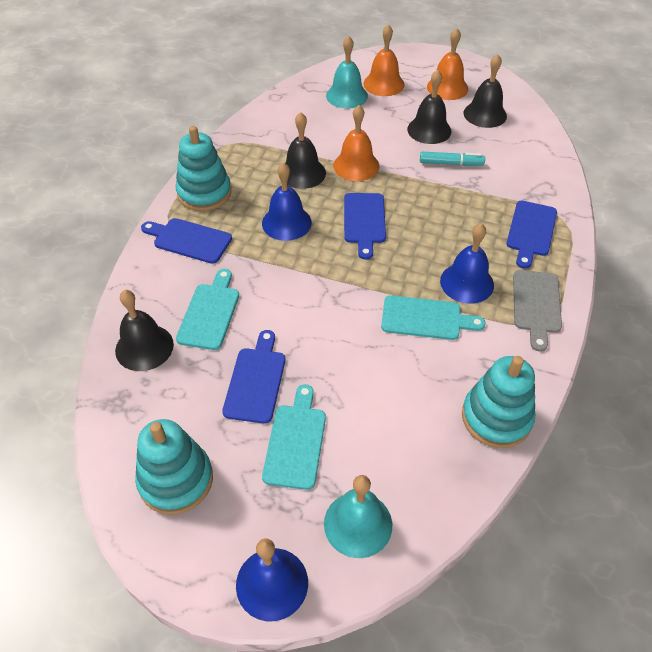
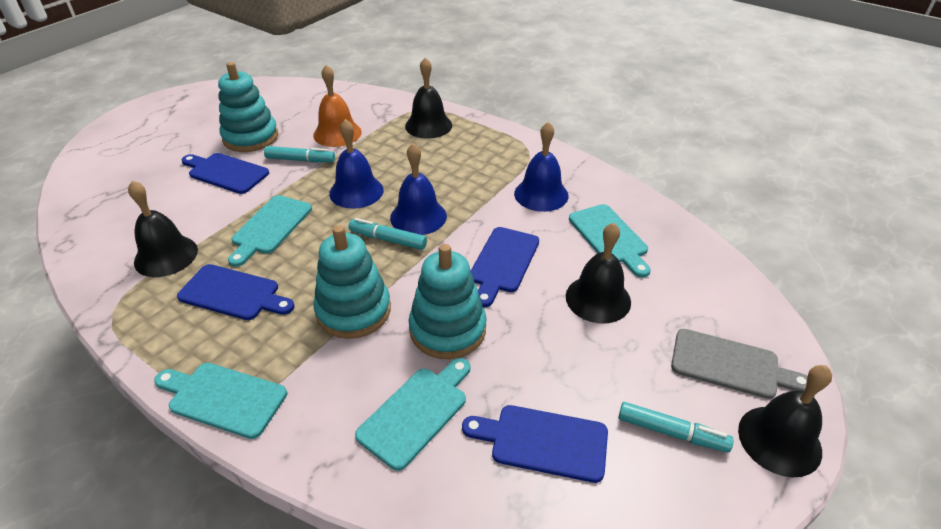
orange bell: 3 -> 1
turquoise bell: 2 -> 0
turquoise cutting board: 3 -> 4
turquoise marker: 1 -> 3

